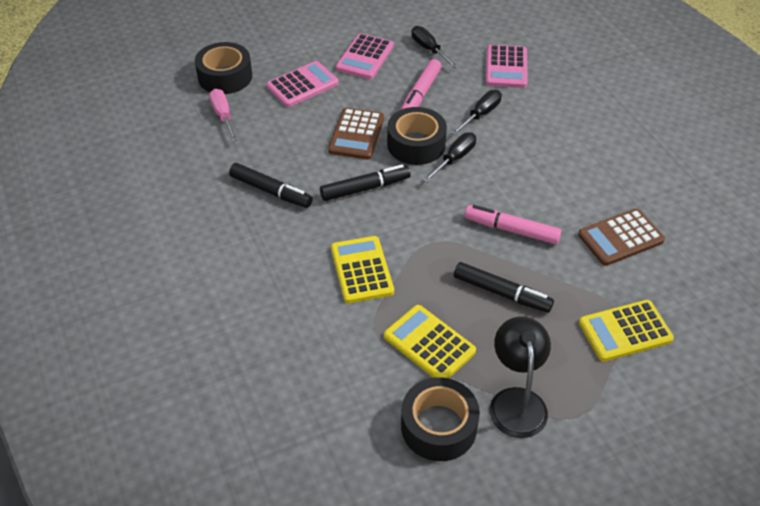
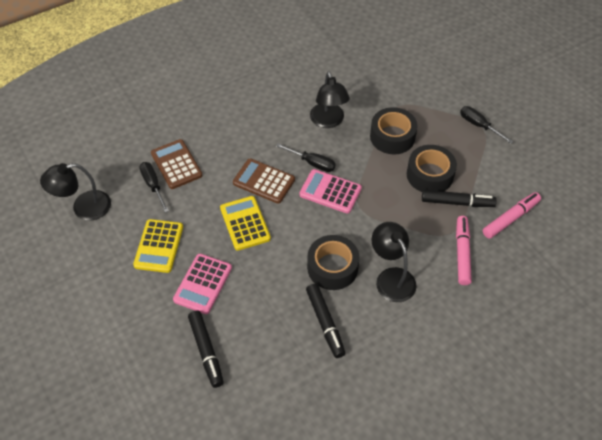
black lamp: 1 -> 3
pink calculator: 3 -> 2
pink screwdriver: 1 -> 0
yellow calculator: 3 -> 2

